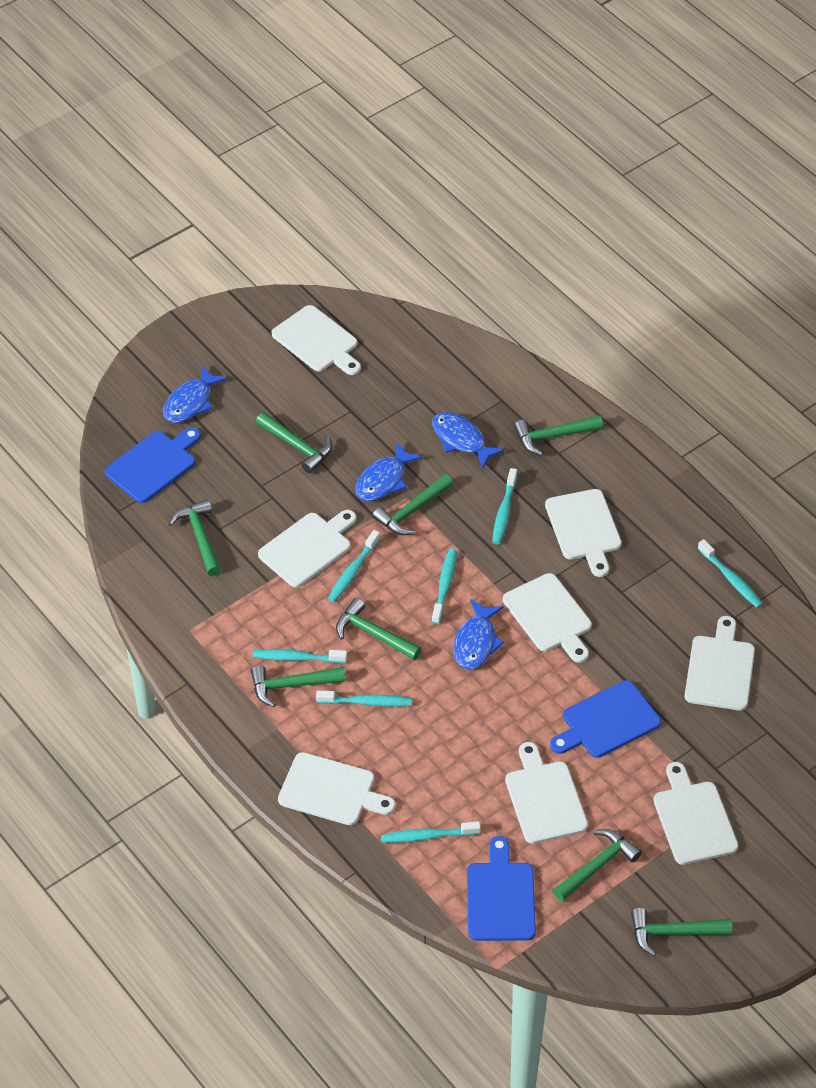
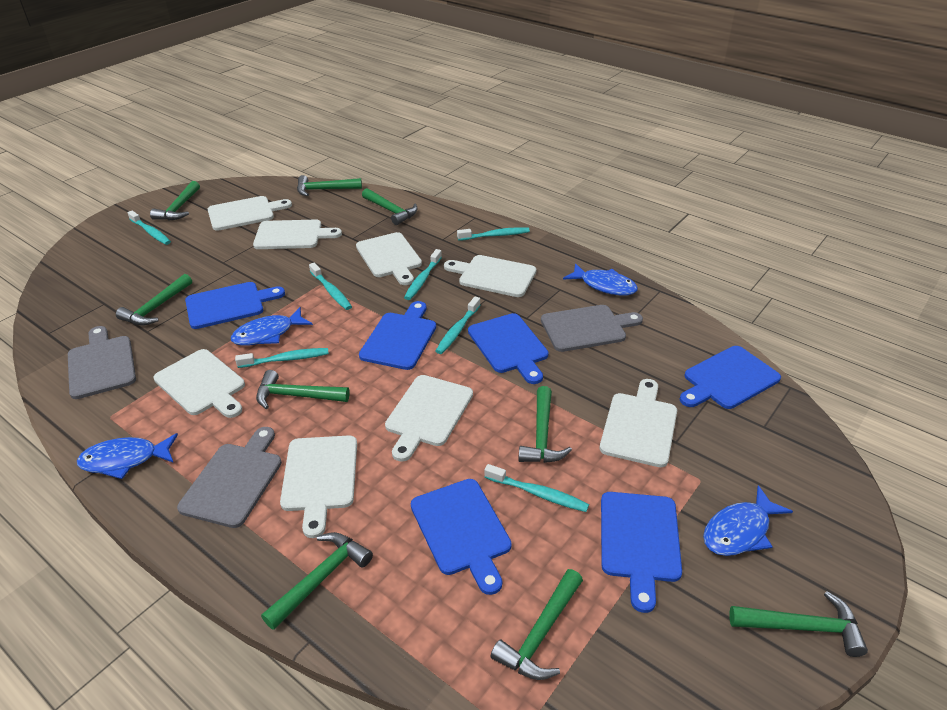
blue cutting board: 3 -> 6
green hammer: 8 -> 9
grey cutting board: 0 -> 3

